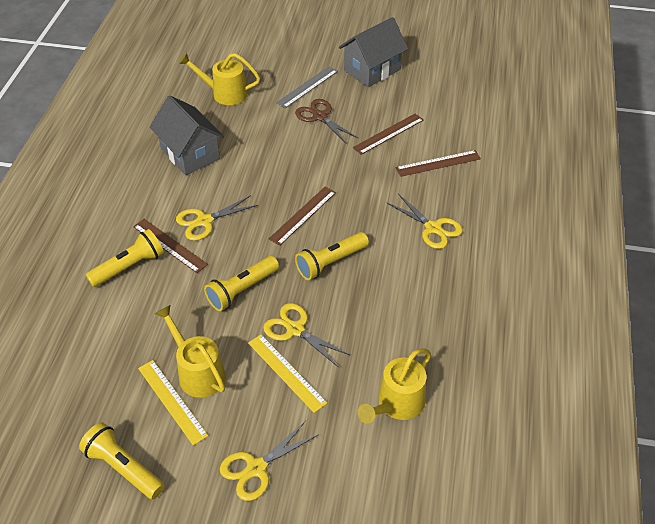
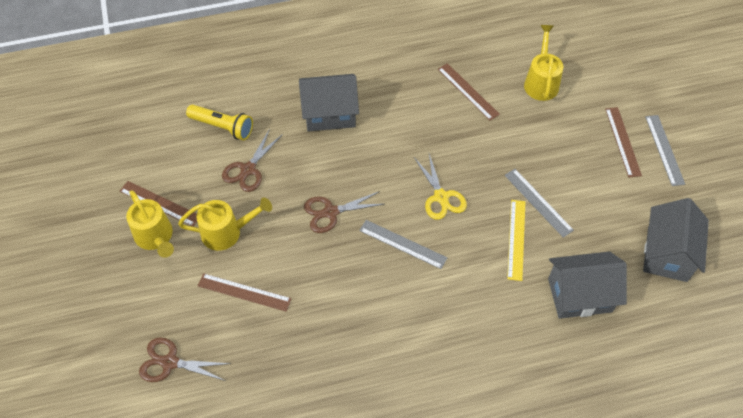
brown scissors: 1 -> 3
grey house: 2 -> 3
grey ruler: 1 -> 3
yellow flashlight: 4 -> 1
yellow ruler: 2 -> 1
yellow scissors: 4 -> 1

